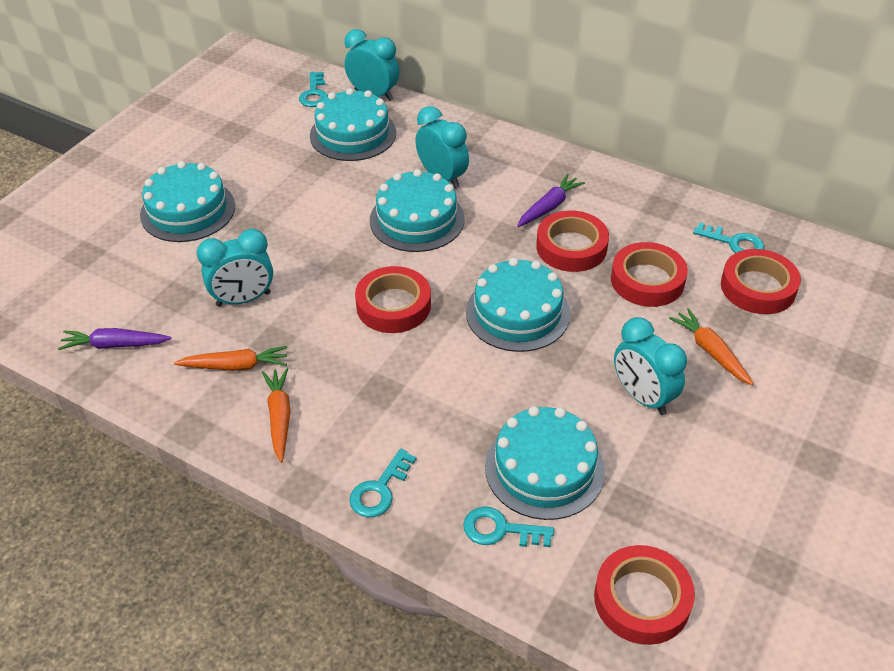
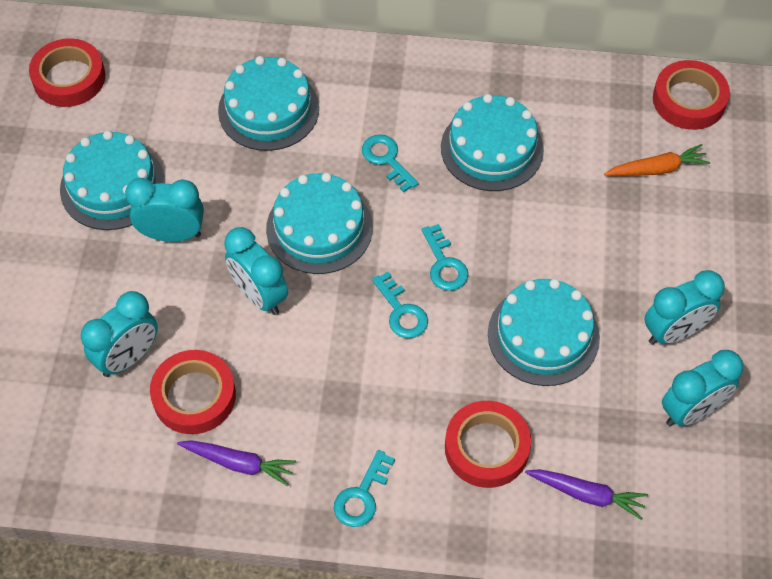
orange carrot: 3 -> 1
red tape: 5 -> 4
turquoise clock: 4 -> 5

